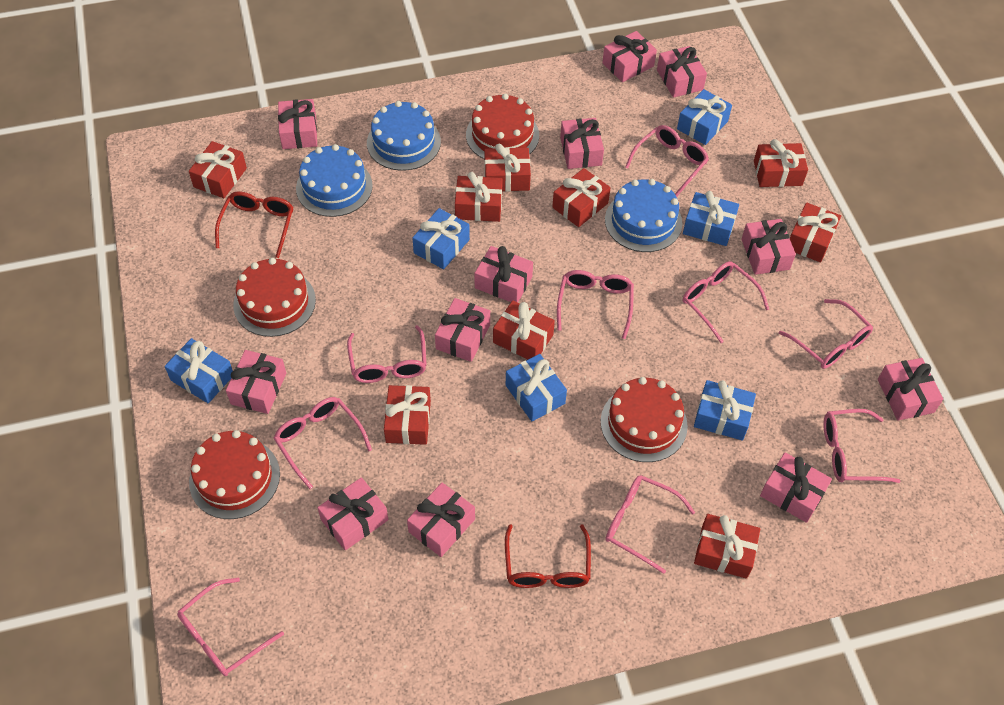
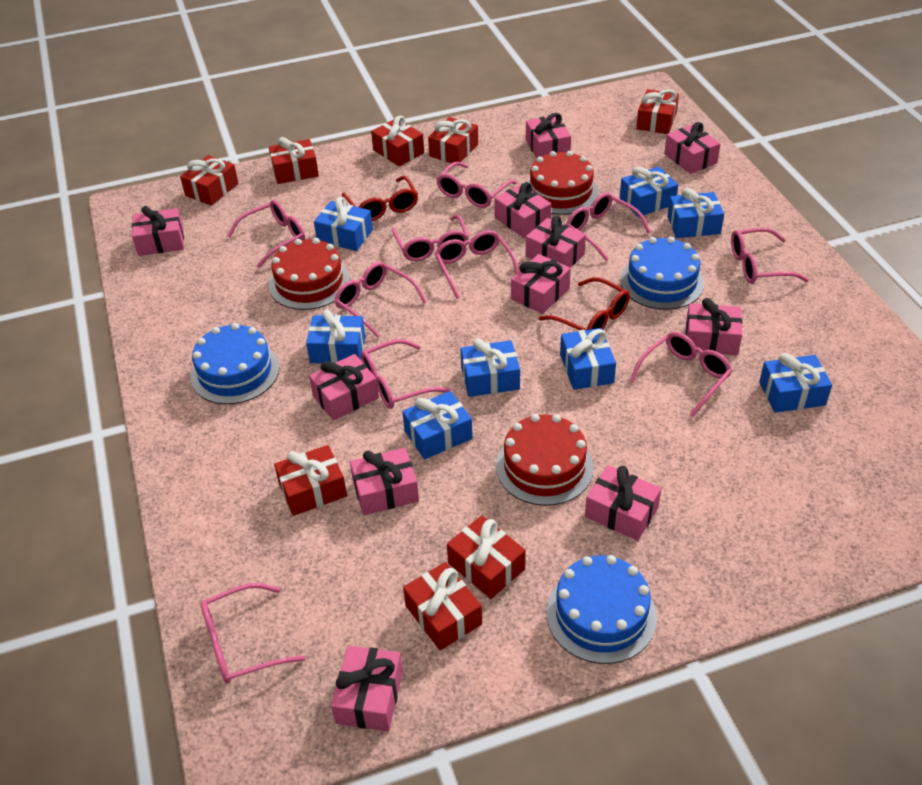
blue gift: 6 -> 8
pink gift: 12 -> 11
pink glasses: 9 -> 10
red cake: 4 -> 3
red gift: 9 -> 8

